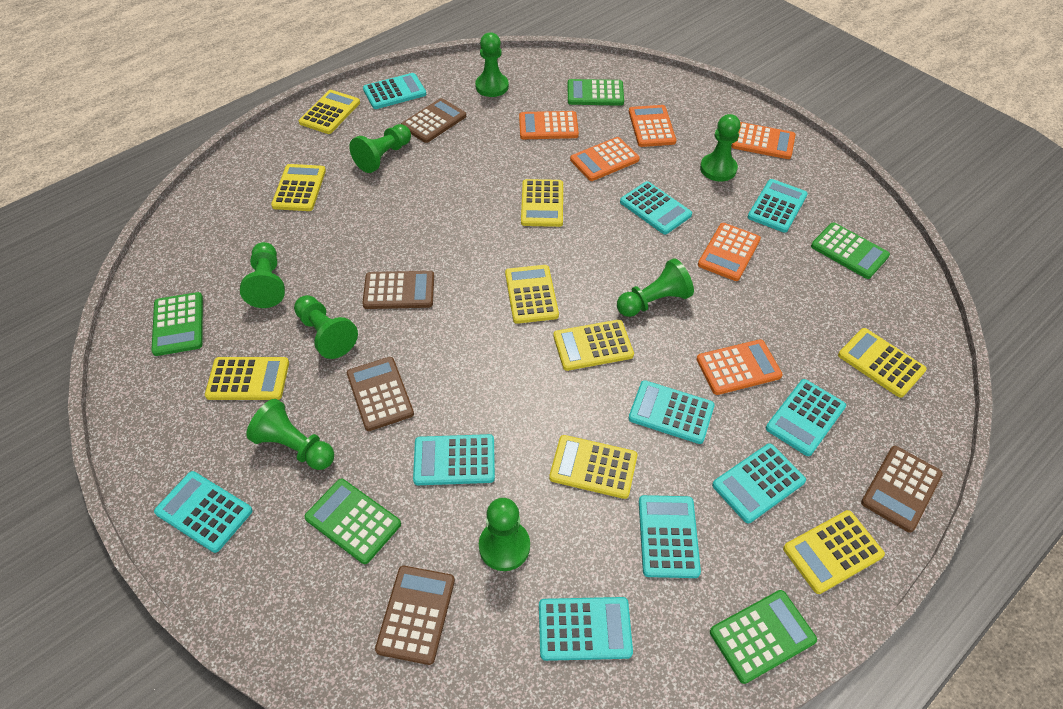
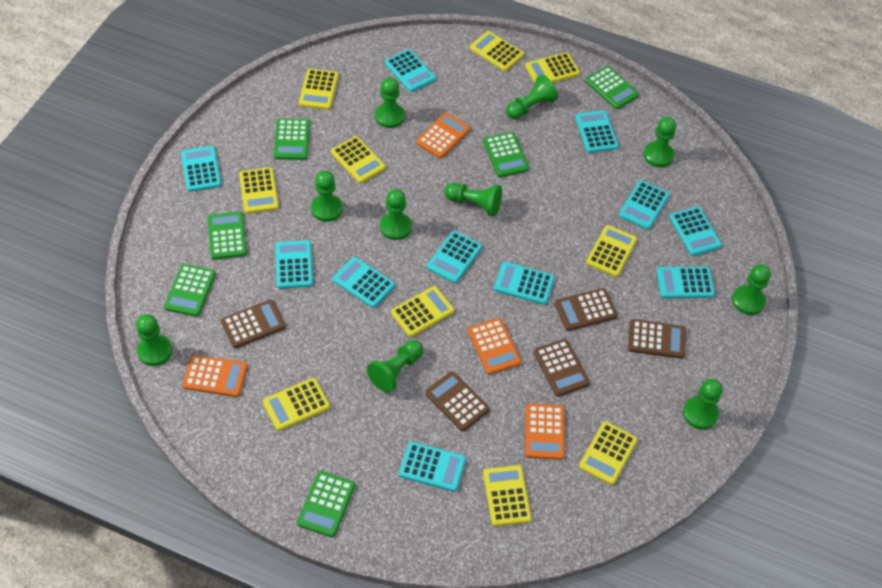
green calculator: 5 -> 6
green pawn: 8 -> 10
orange calculator: 6 -> 4
turquoise calculator: 10 -> 11
yellow calculator: 9 -> 10

